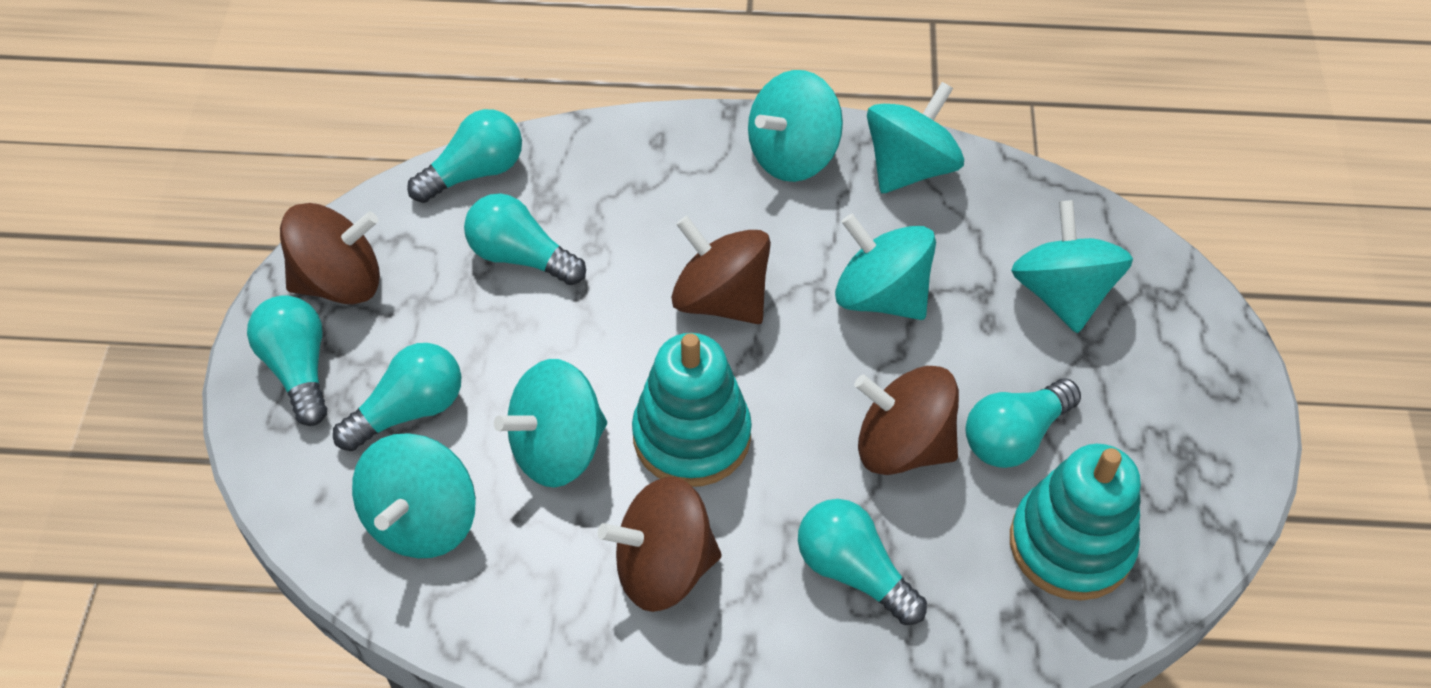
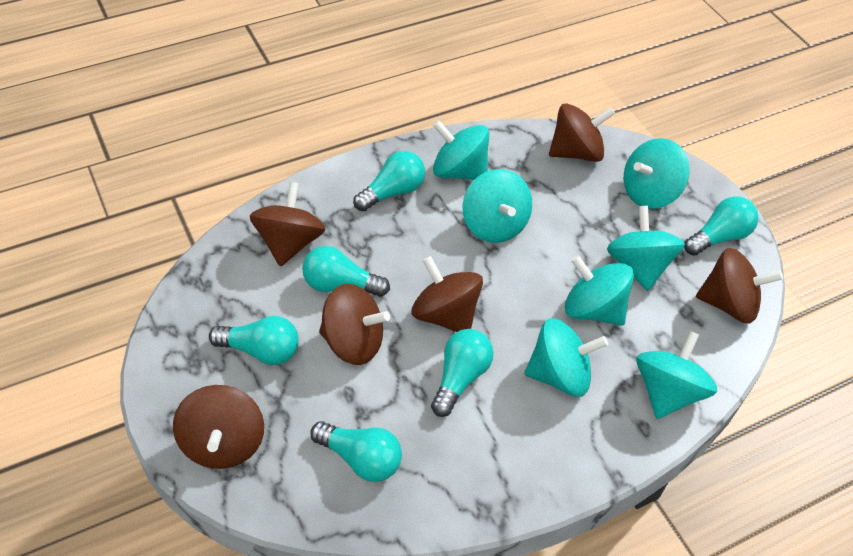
brown spinning top: 4 -> 6
turquoise spinning top: 6 -> 7
turquoise stacking toy: 2 -> 0

